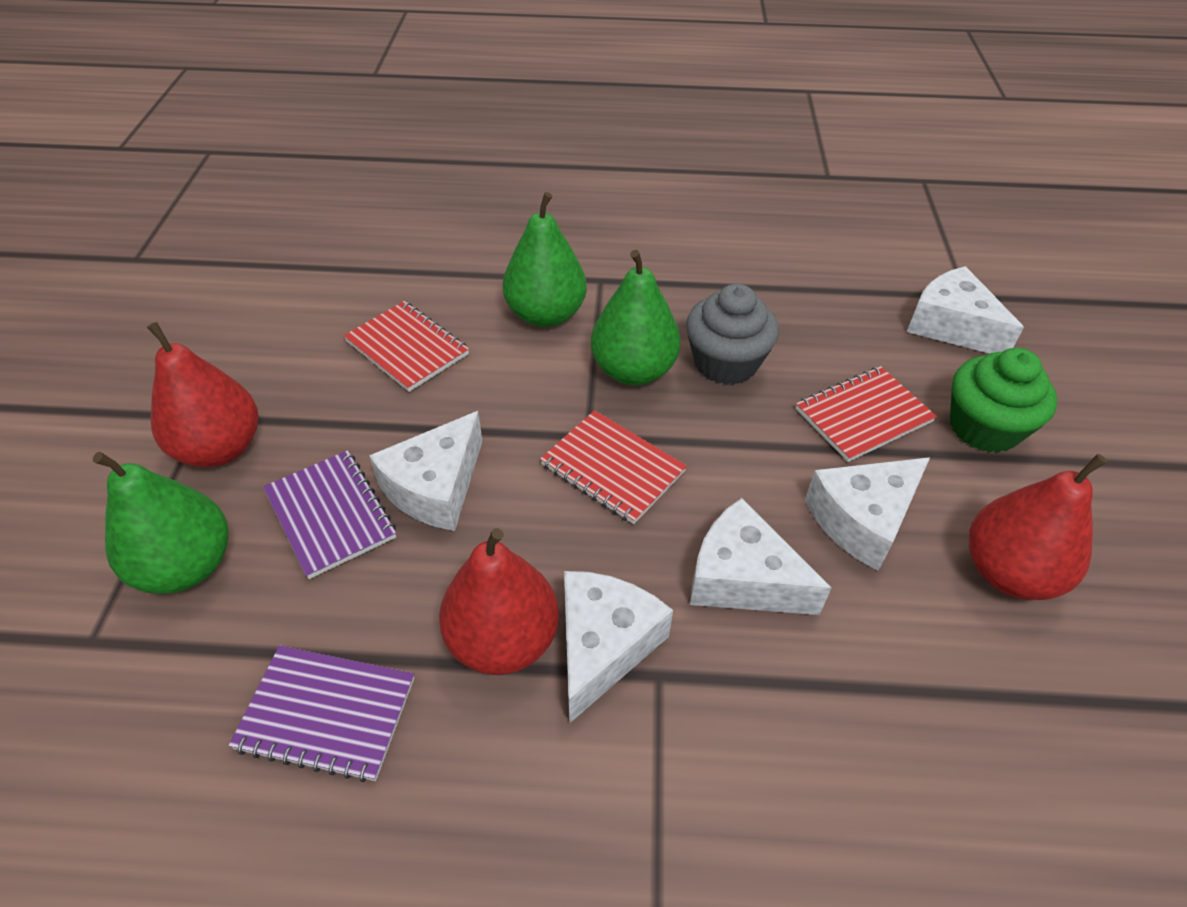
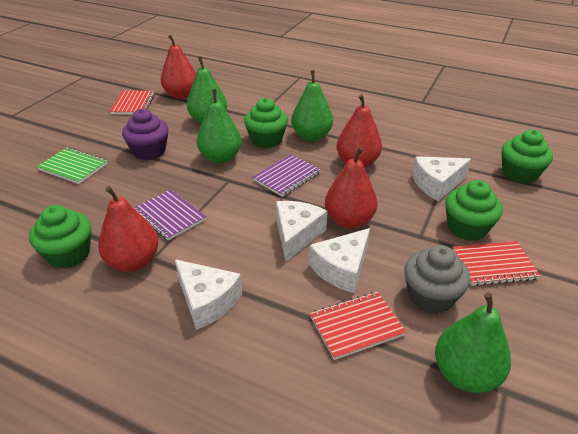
green cupcake: 1 -> 4
green notebook: 0 -> 1
green pear: 3 -> 4
purple cupcake: 0 -> 1
red pear: 3 -> 4
white cheese: 5 -> 4

